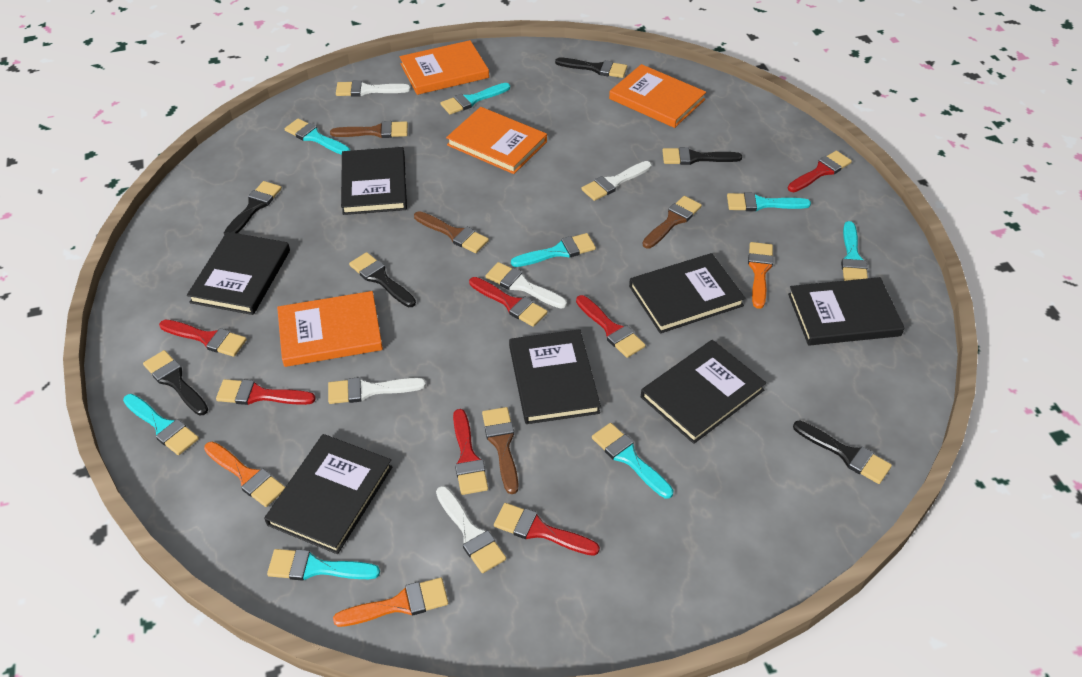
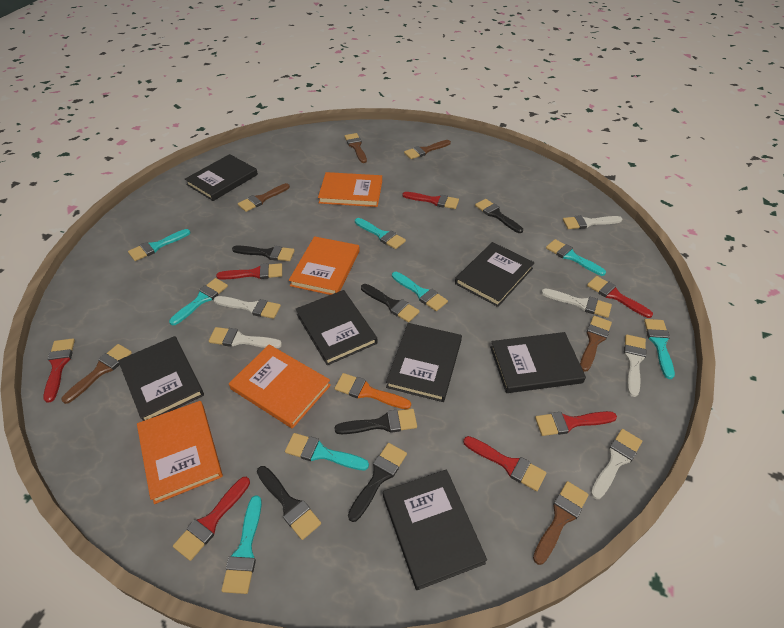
brown brush: 4 -> 6
orange brush: 3 -> 1
white brush: 5 -> 6

